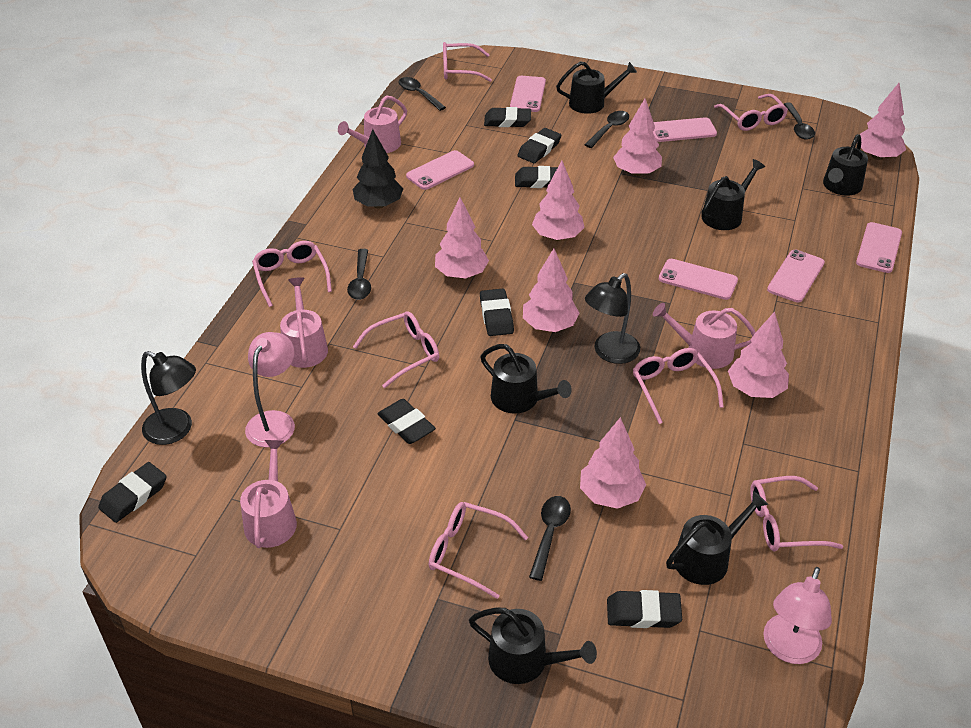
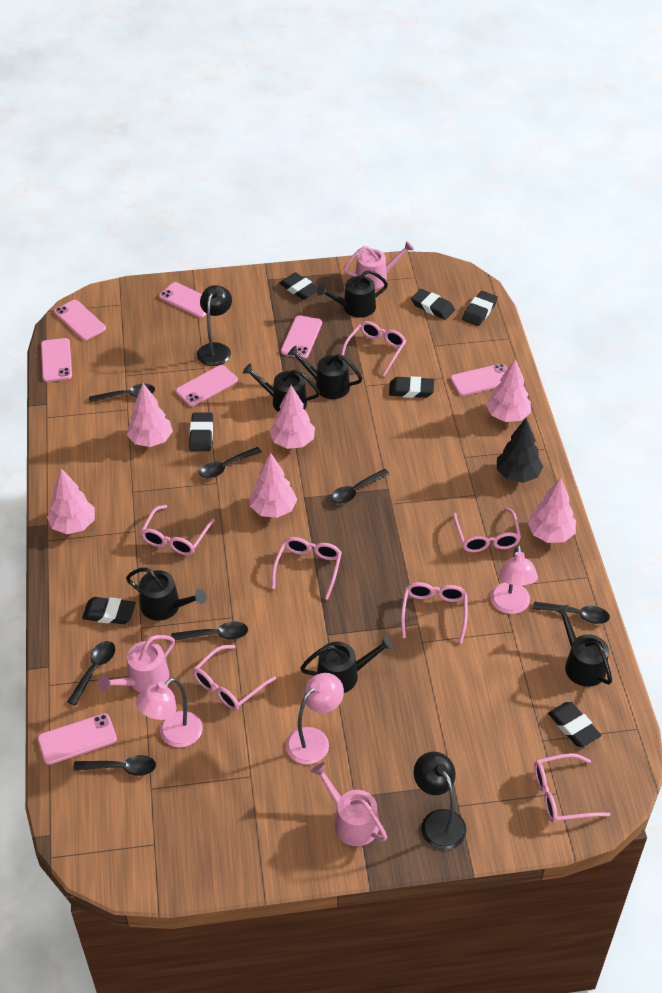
black spoon: 5 -> 7
pink lamp: 2 -> 3
pink phone: 6 -> 7
pink tree: 7 -> 6
pink watering can: 4 -> 3

